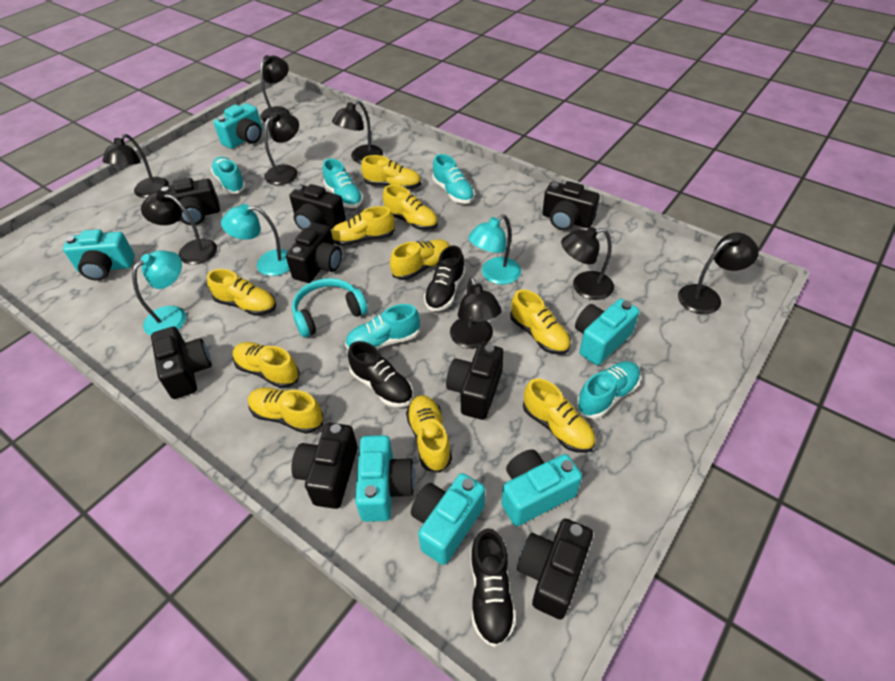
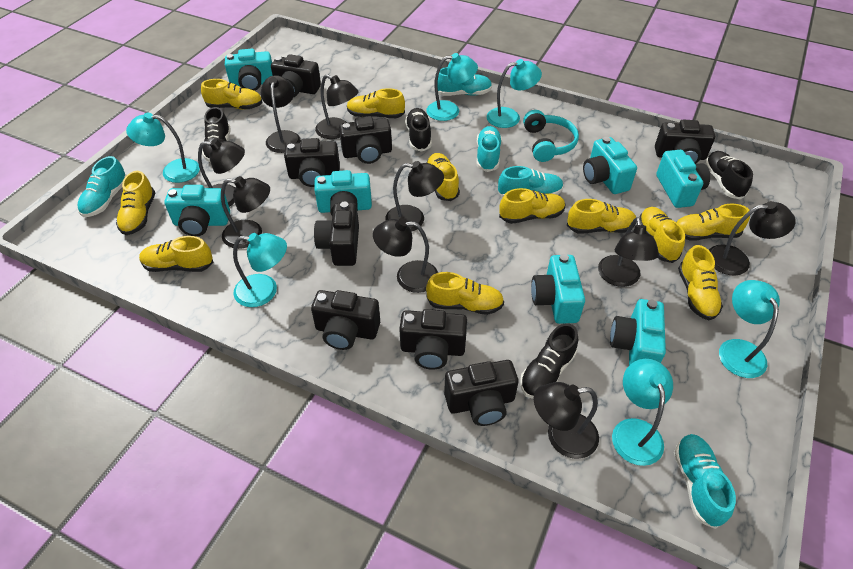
black lamp: 8 -> 9
black shoe: 3 -> 4
turquoise camera: 6 -> 7
turquoise lamp: 3 -> 6
yellow shoe: 10 -> 11

